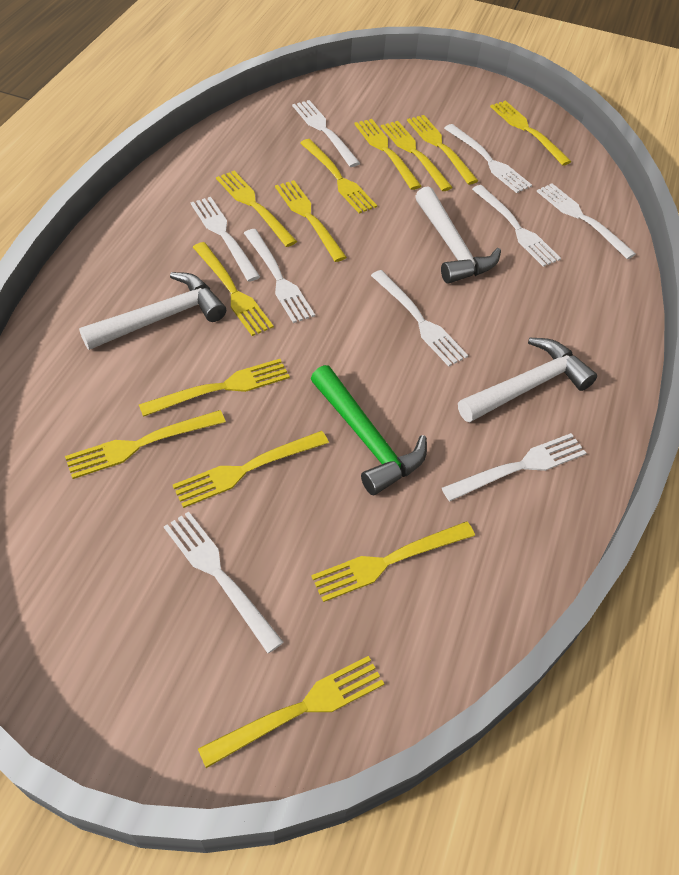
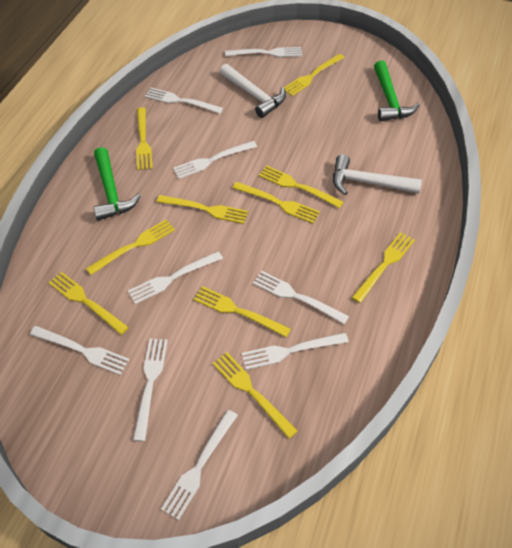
green hammer: 1 -> 2
white hammer: 3 -> 2
yellow fork: 13 -> 10

